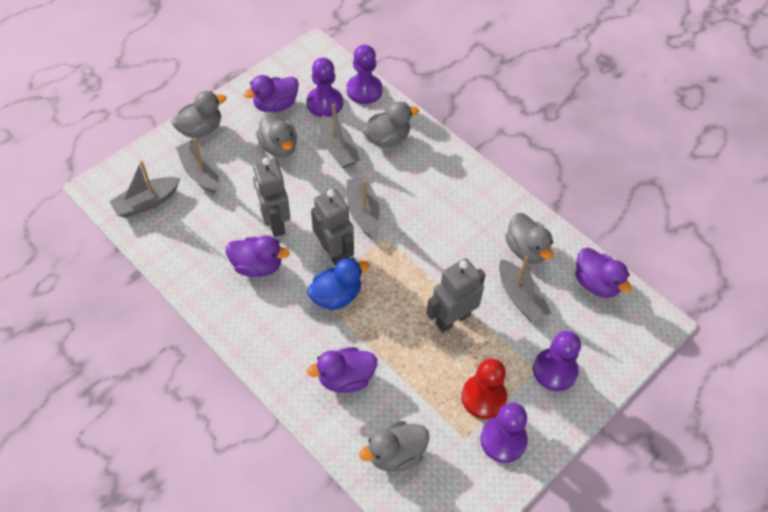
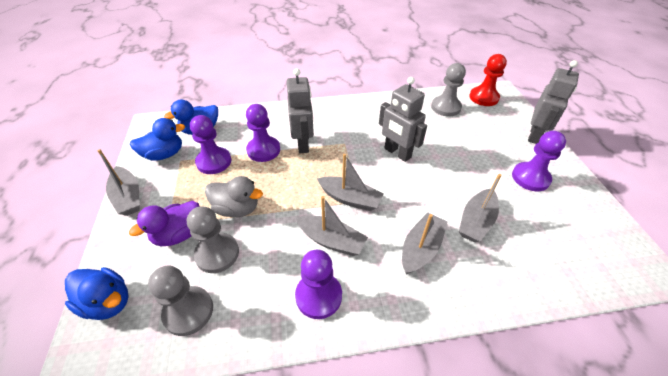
blue duck: 1 -> 3
grey duck: 5 -> 1
grey pawn: 0 -> 3
purple duck: 4 -> 1

